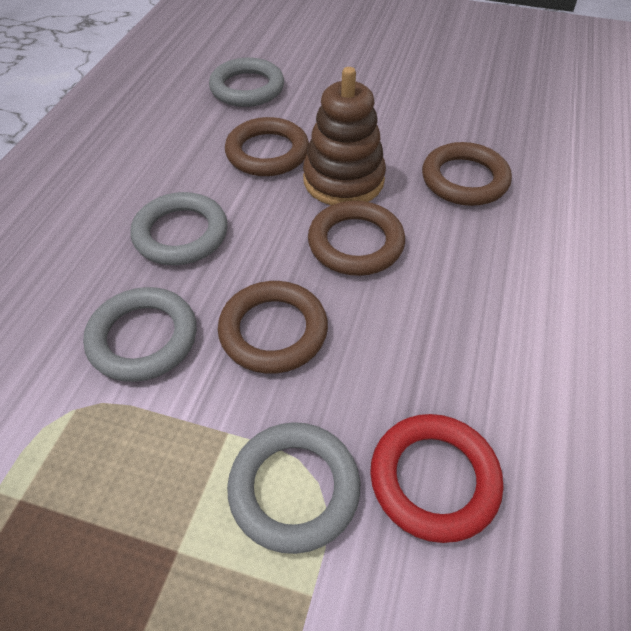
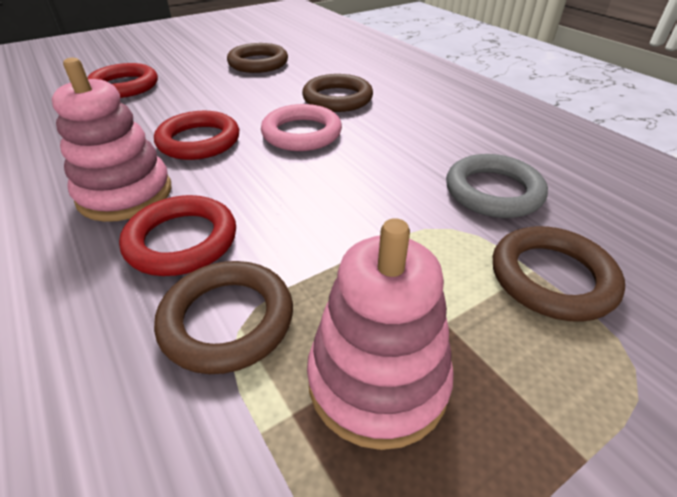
brown stacking toy: 1 -> 0
grey ring: 4 -> 1
pink ring: 0 -> 1
pink stacking toy: 0 -> 2
red ring: 1 -> 3

